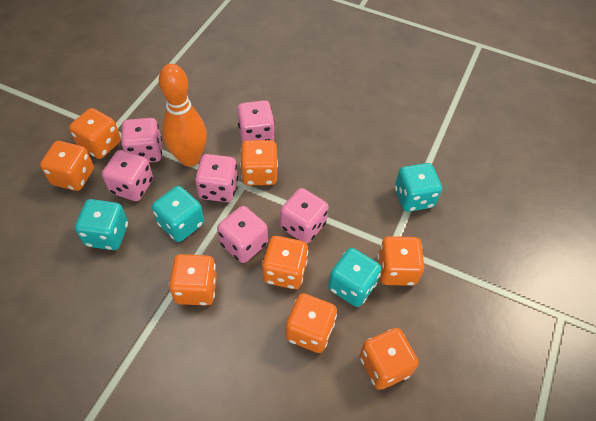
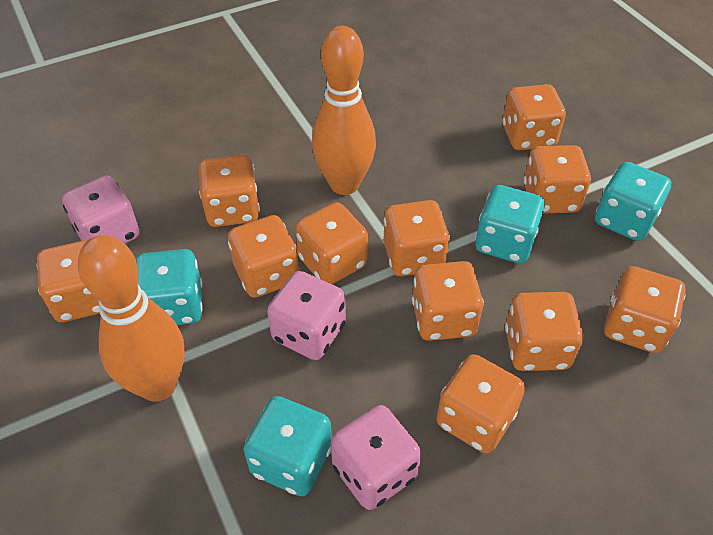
orange bowling pin: 1 -> 2
orange dice: 8 -> 11
pink dice: 6 -> 3

